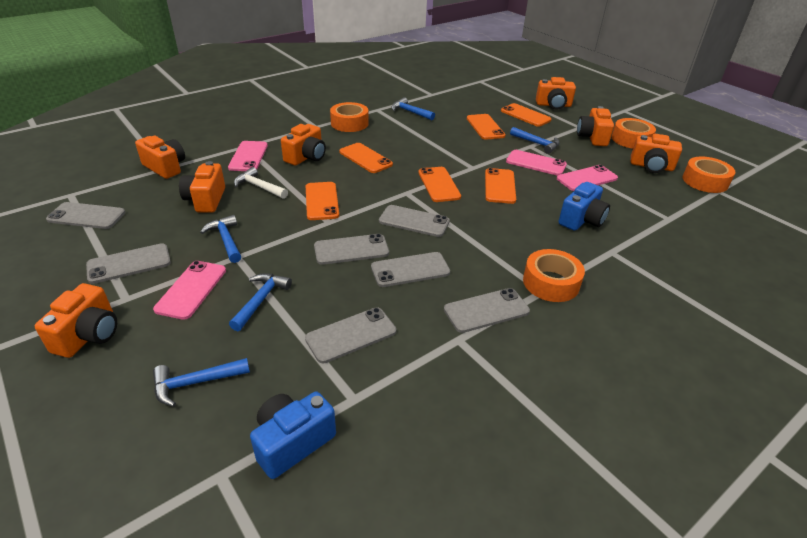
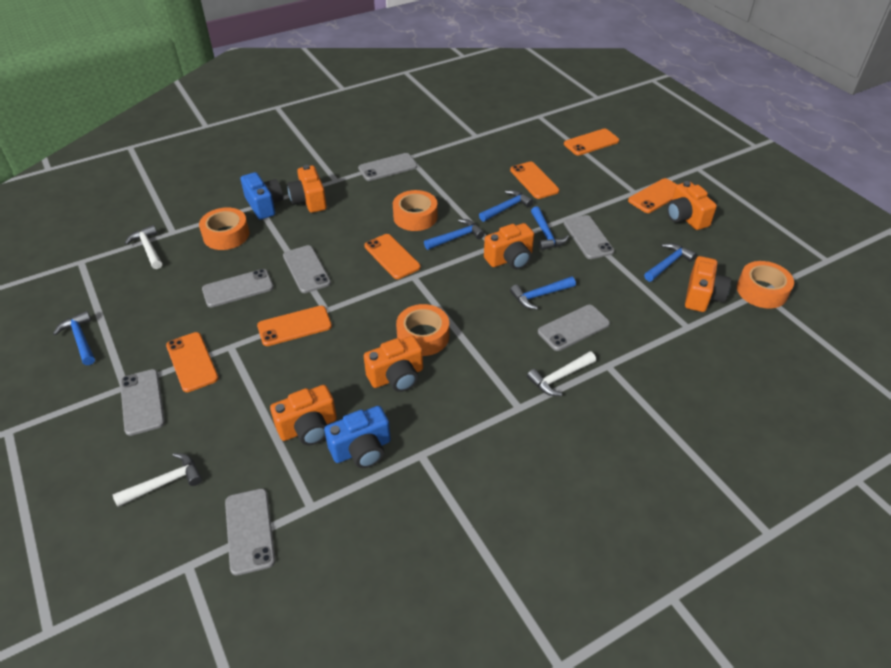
blue hammer: 5 -> 6
orange camera: 7 -> 6
pink phone: 4 -> 0
white hammer: 1 -> 3

